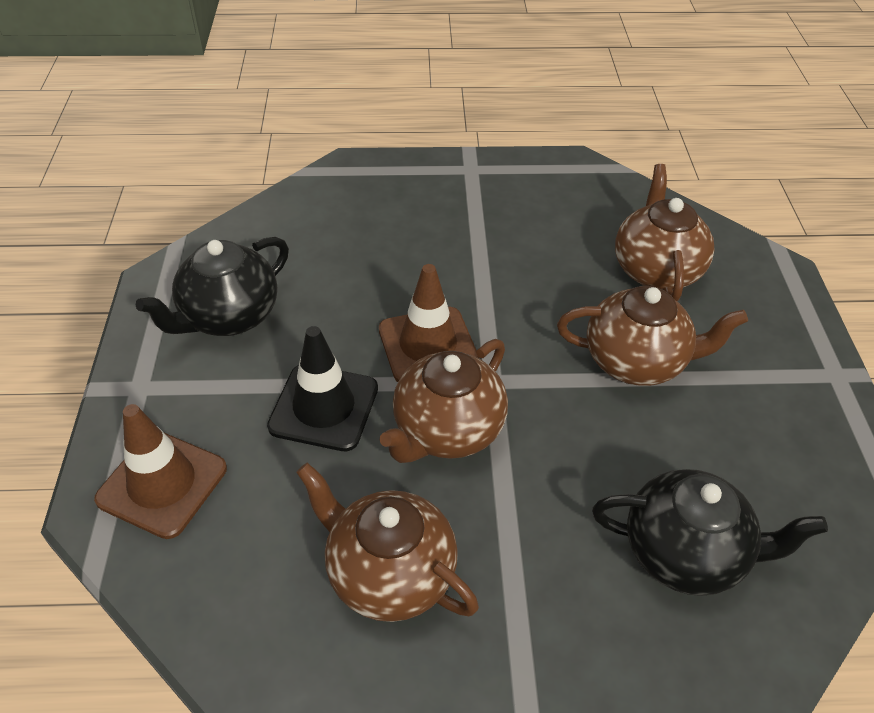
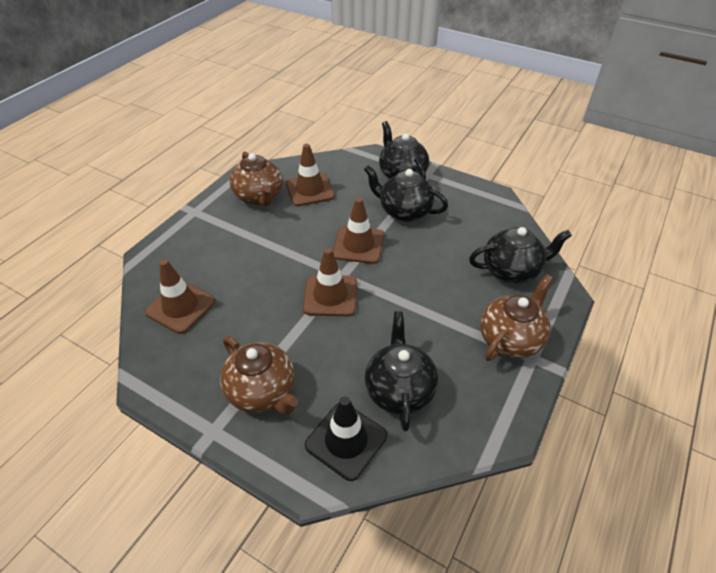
black teapot: 2 -> 4
brown teapot: 4 -> 3
brown traffic cone: 2 -> 4

